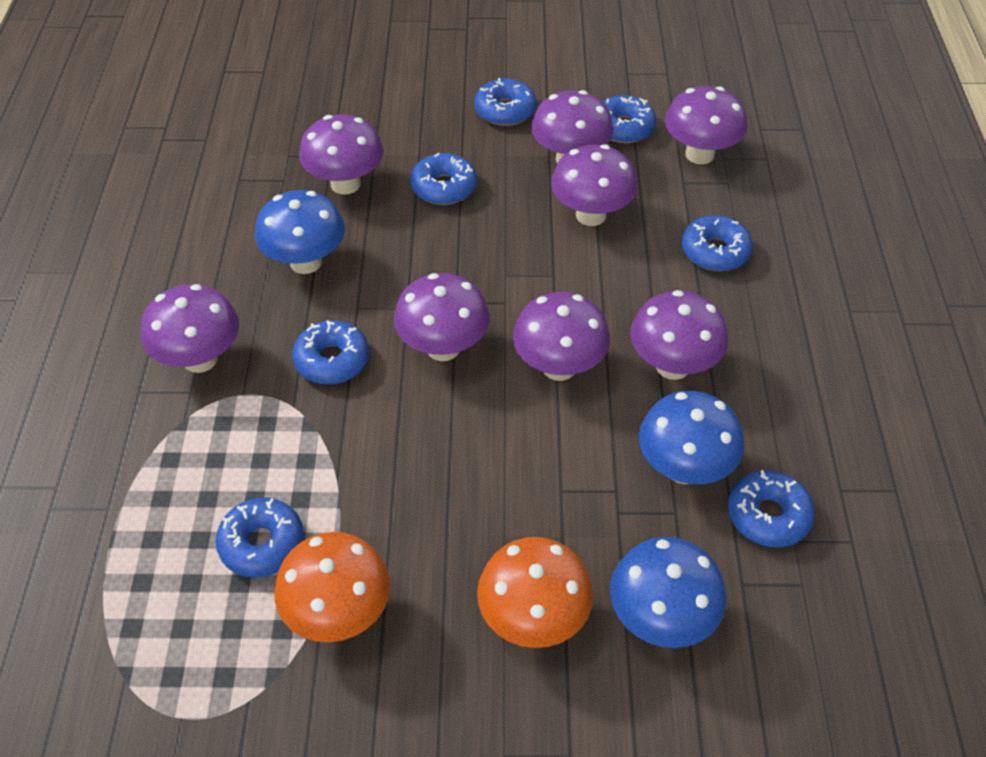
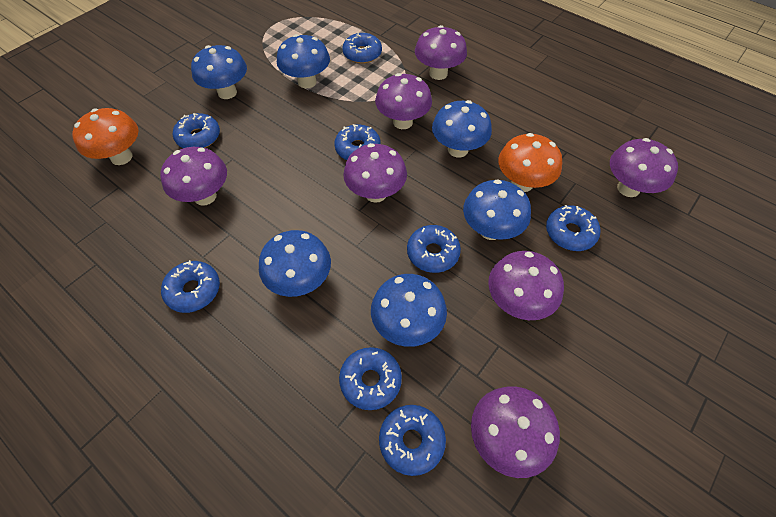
blue donut: 7 -> 8
blue mushroom: 3 -> 6
purple mushroom: 8 -> 7

